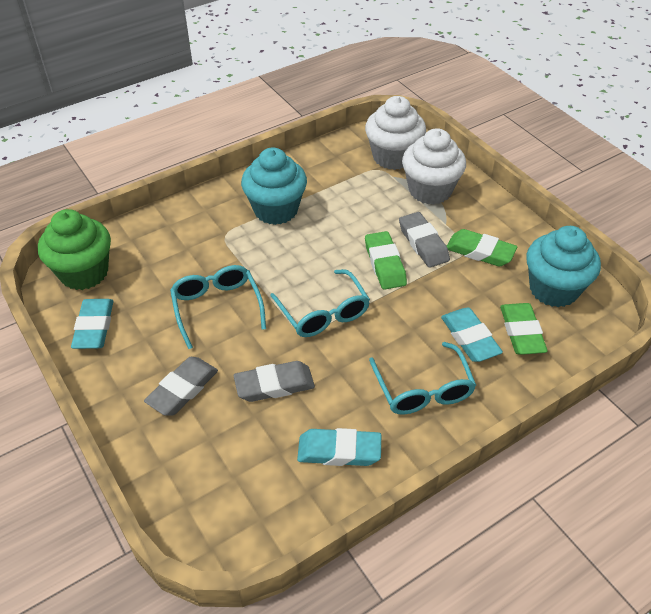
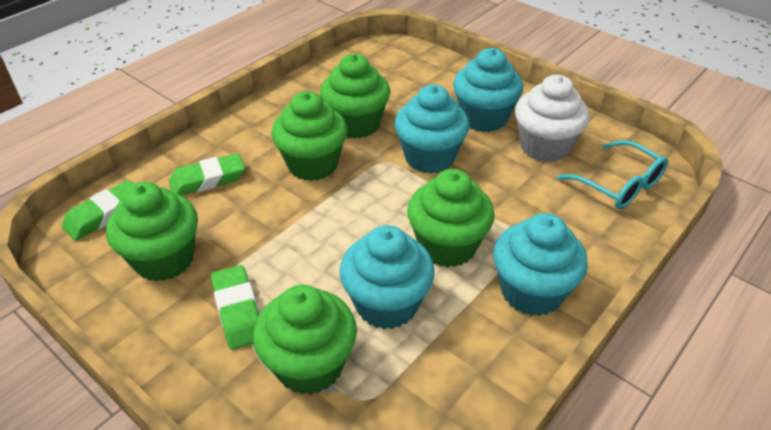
green cupcake: 1 -> 5
grey eraser: 3 -> 0
turquoise cupcake: 2 -> 4
turquoise eraser: 3 -> 0
turquoise glasses: 3 -> 1
white cupcake: 2 -> 1

